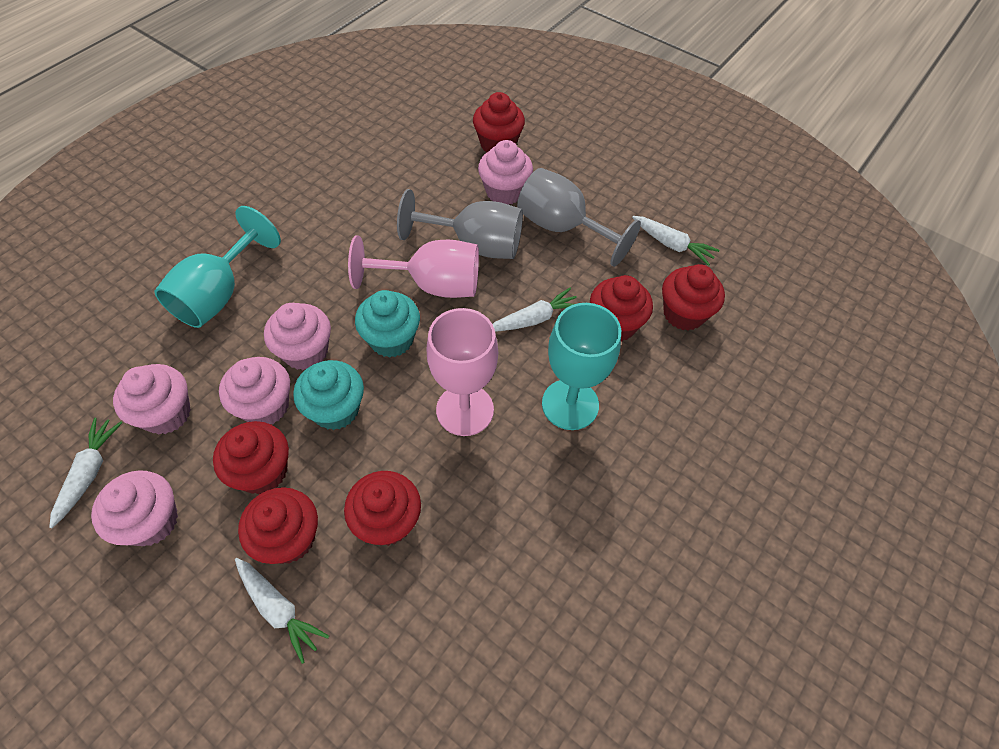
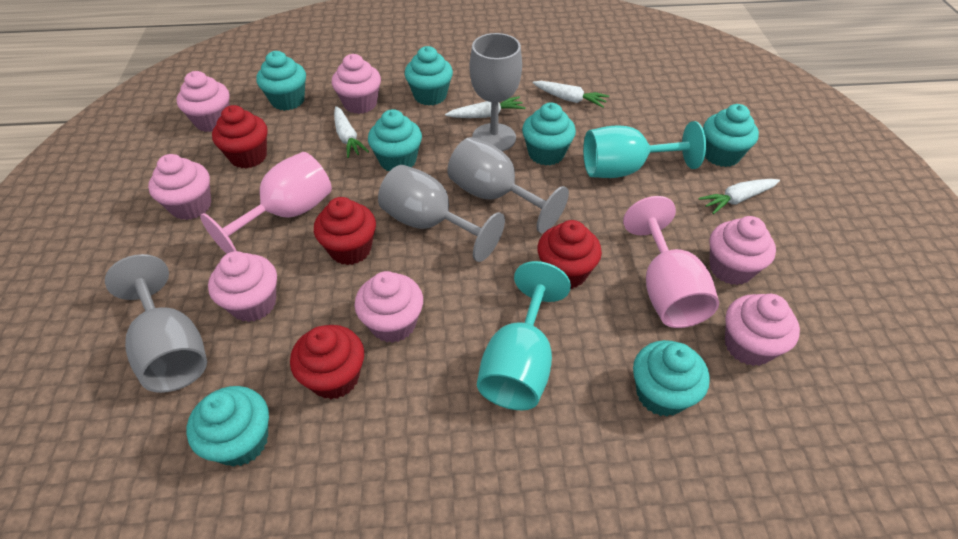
grey goblet: 2 -> 4
pink cupcake: 5 -> 7
red cupcake: 6 -> 4
turquoise cupcake: 2 -> 7

